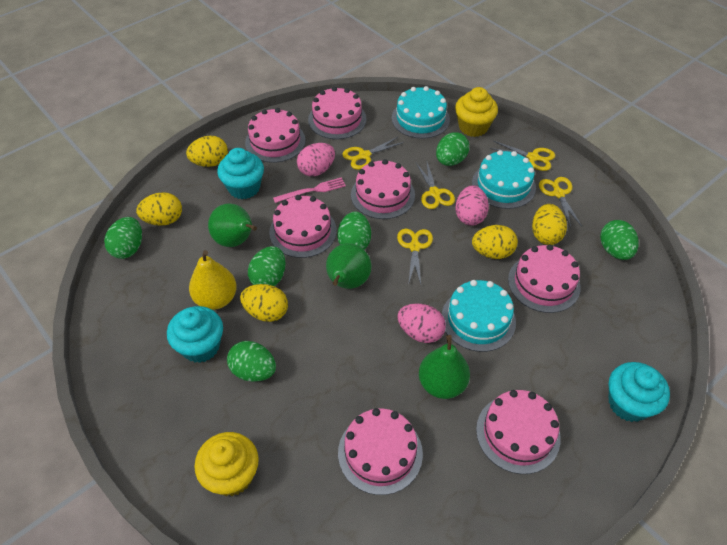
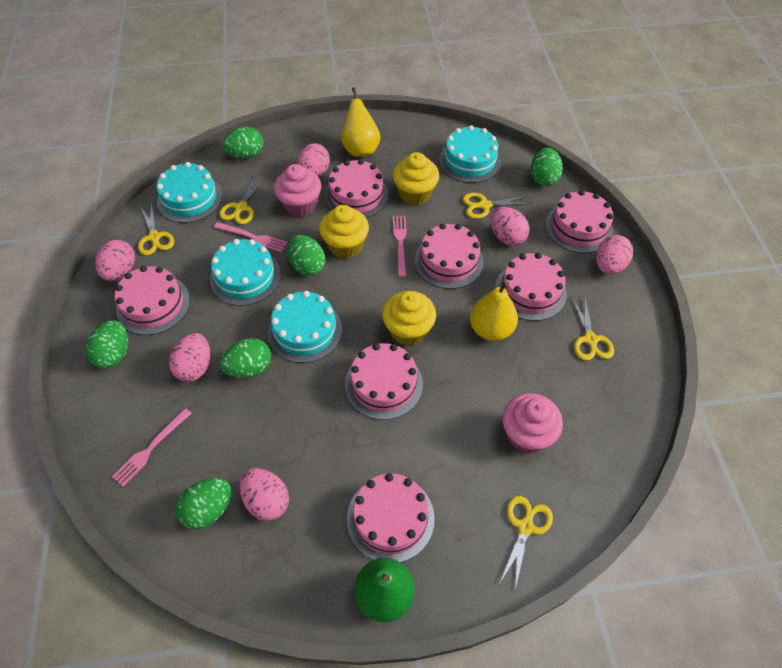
green pear: 3 -> 1
pink cupcake: 0 -> 2
pink egg: 3 -> 6
pink fork: 1 -> 3
turquoise cake: 3 -> 4
turquoise cupcake: 3 -> 0
yellow cupcake: 2 -> 3
yellow egg: 5 -> 0
yellow pear: 1 -> 2

